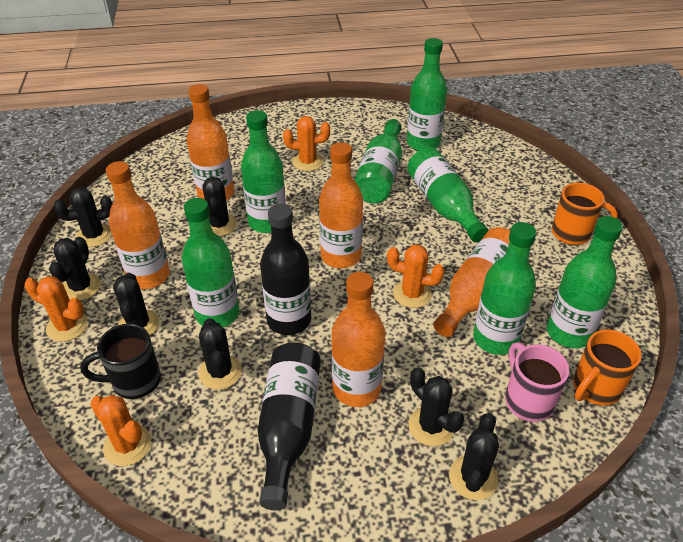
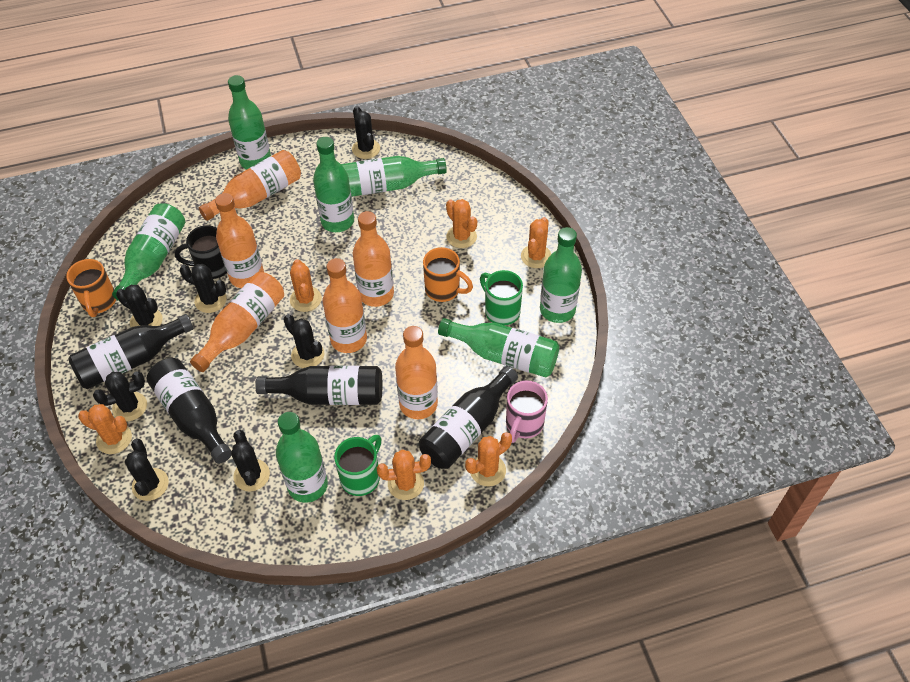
black bottle: 2 -> 4
green mug: 0 -> 2
orange bottle: 5 -> 6
orange cactus: 4 -> 6

